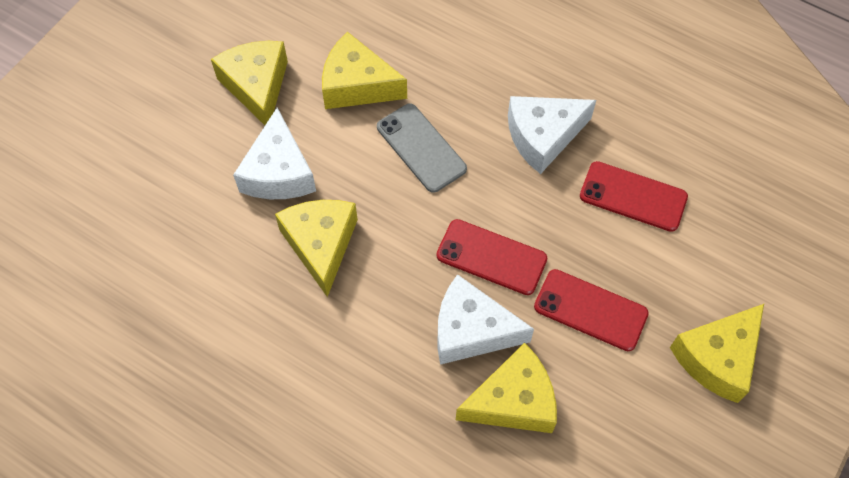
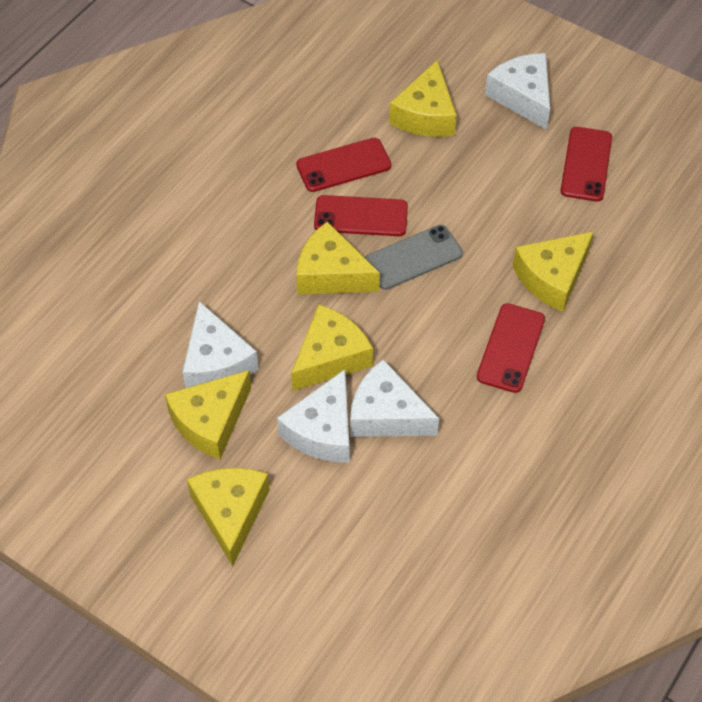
red phone: 3 -> 4
white cheese: 3 -> 4
yellow cheese: 5 -> 6

